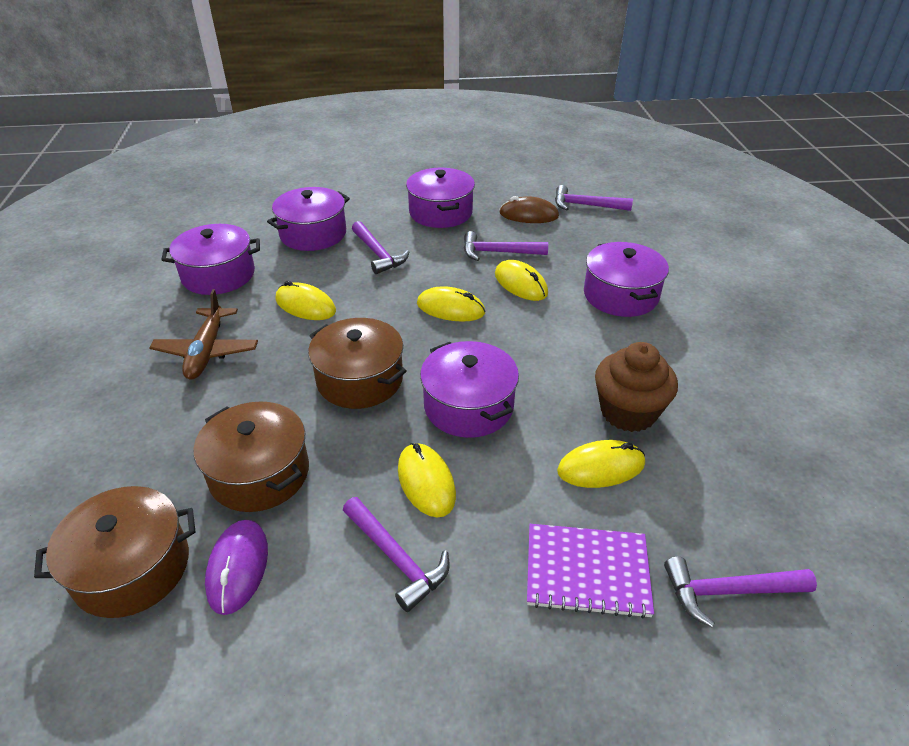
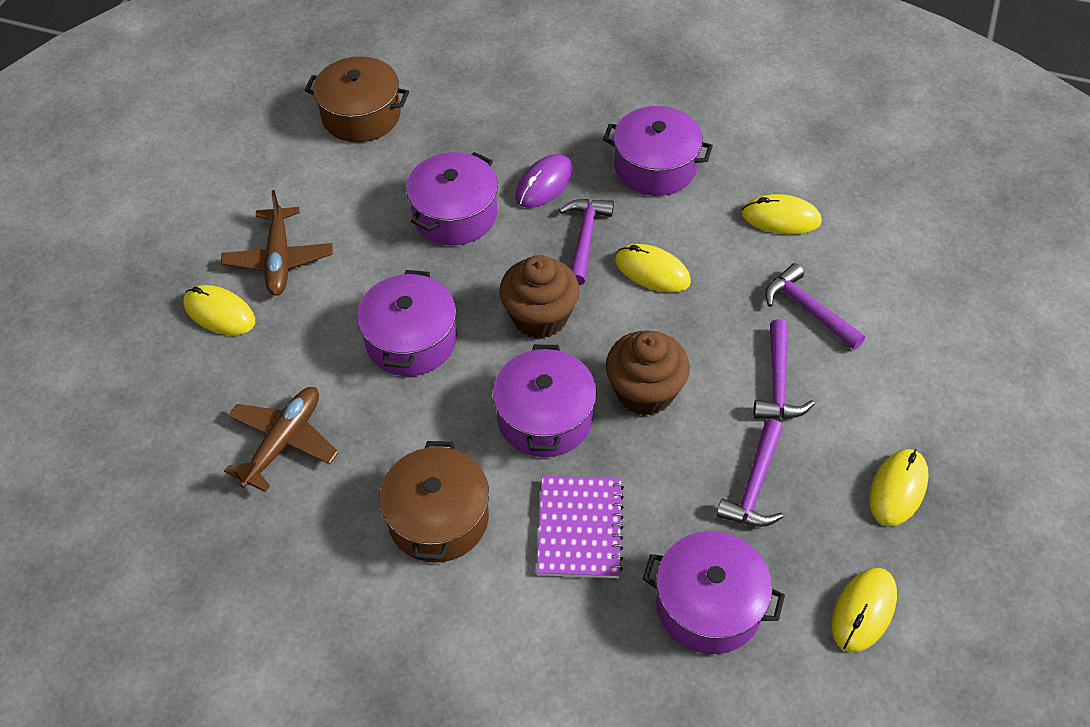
brown cupcake: 1 -> 2
brown mouse: 1 -> 0
brown plane: 1 -> 2
brown pot: 3 -> 2
purple hammer: 5 -> 4

